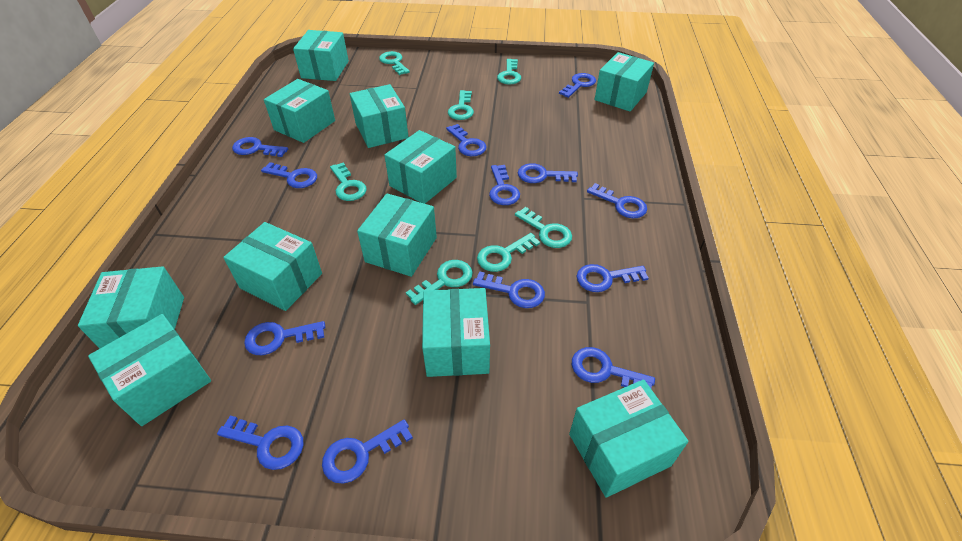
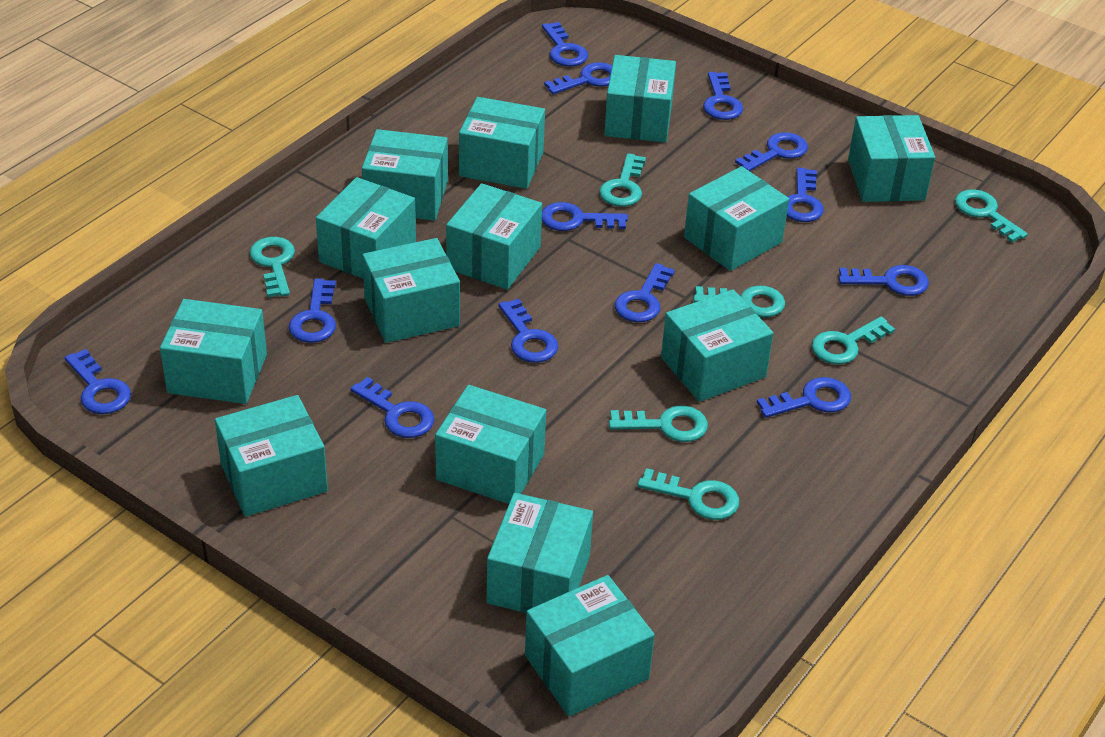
turquoise box: 11 -> 14

